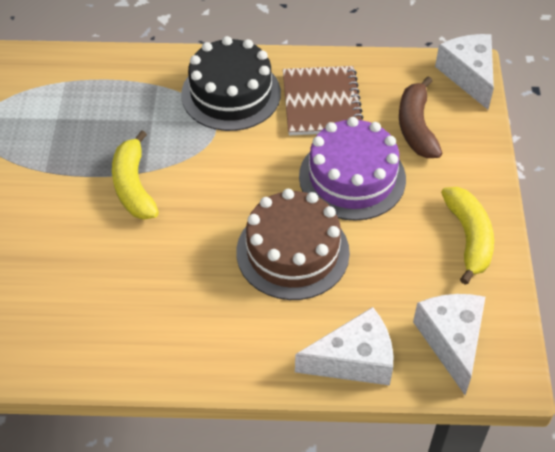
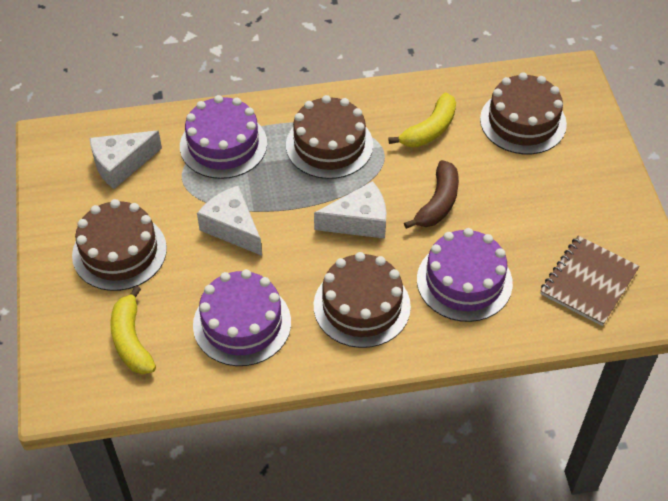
black cake: 1 -> 0
brown cake: 1 -> 4
purple cake: 1 -> 3

